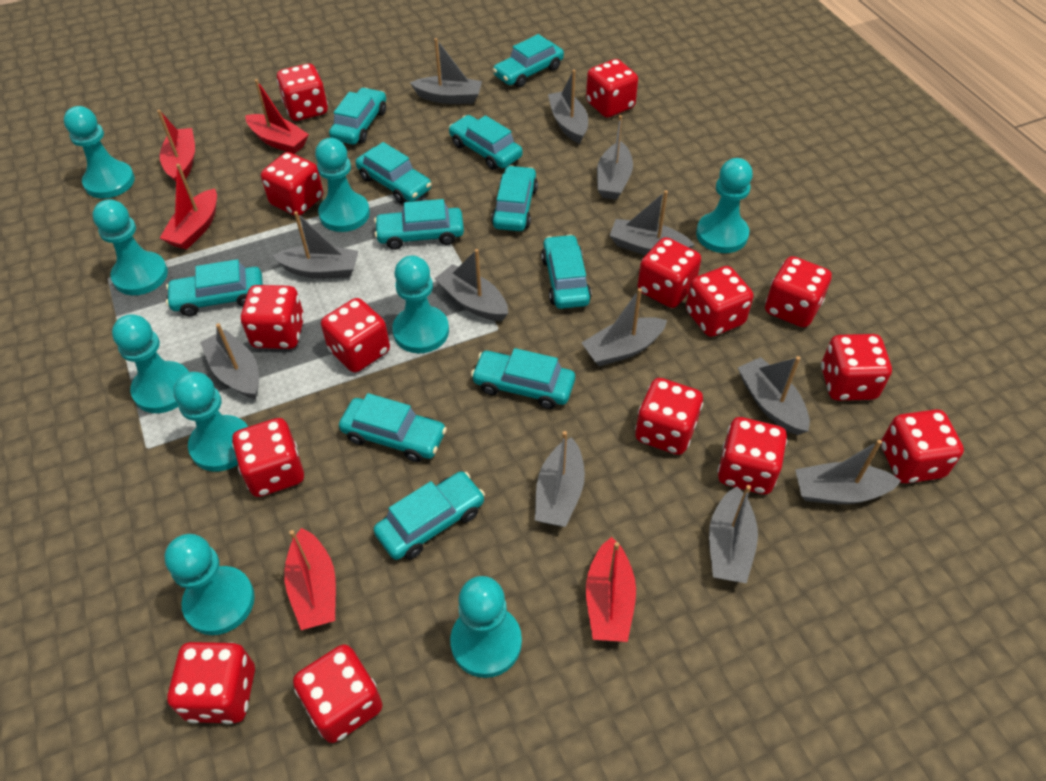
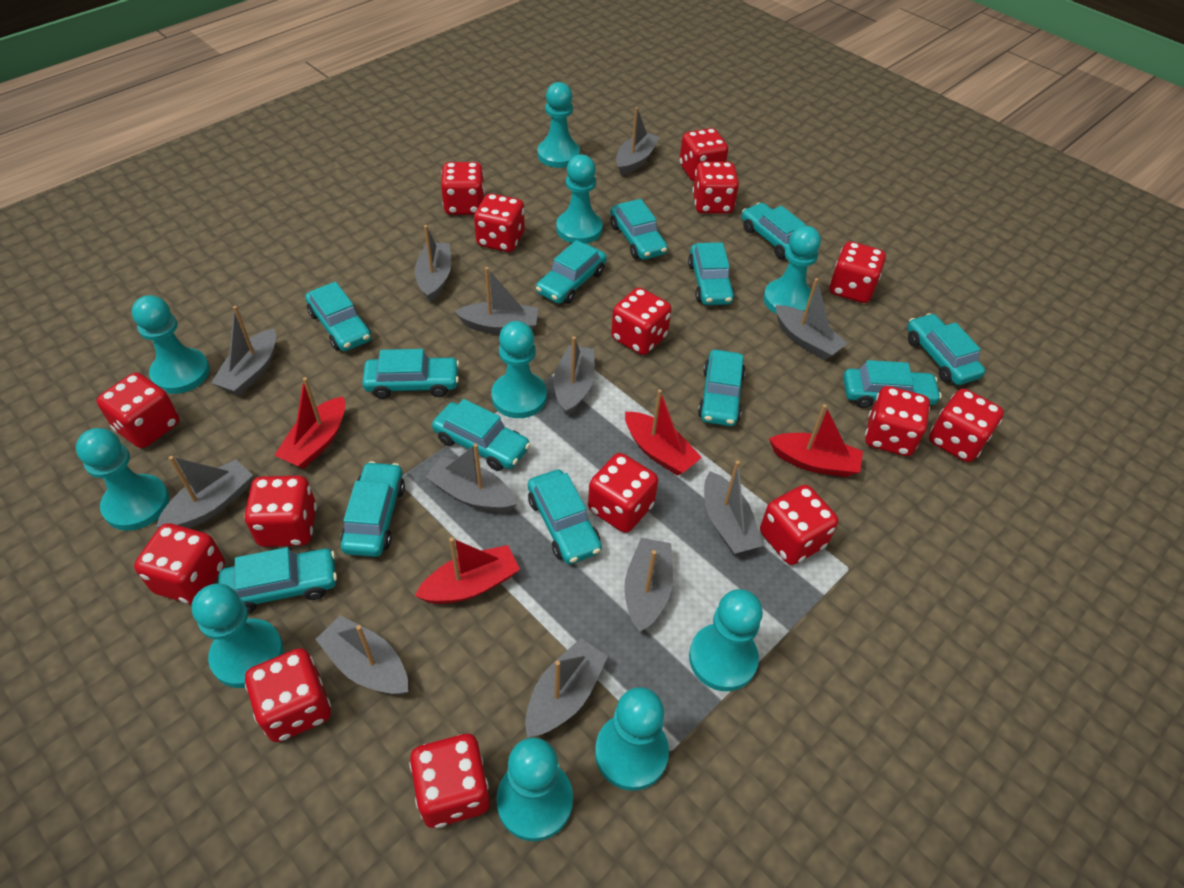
red boat: 5 -> 4
turquoise car: 11 -> 13
turquoise pawn: 9 -> 10

